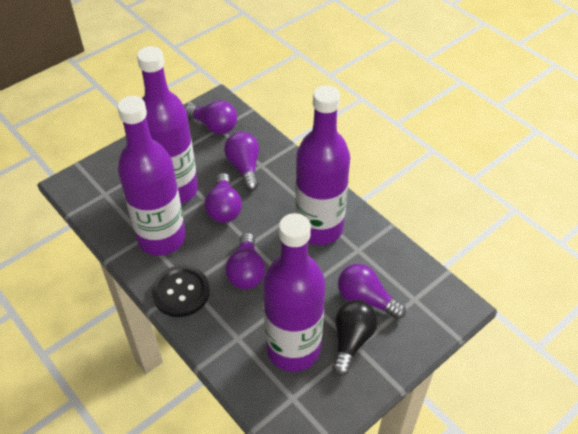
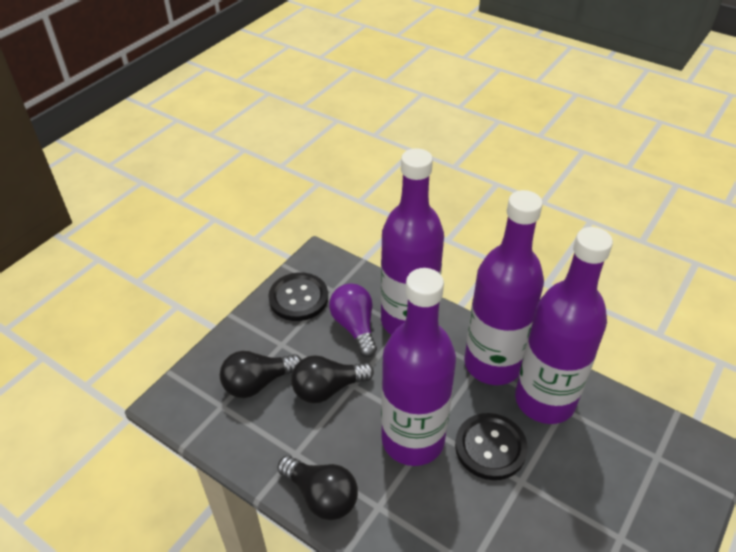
black button: 1 -> 2
black light bulb: 1 -> 3
purple light bulb: 5 -> 1

